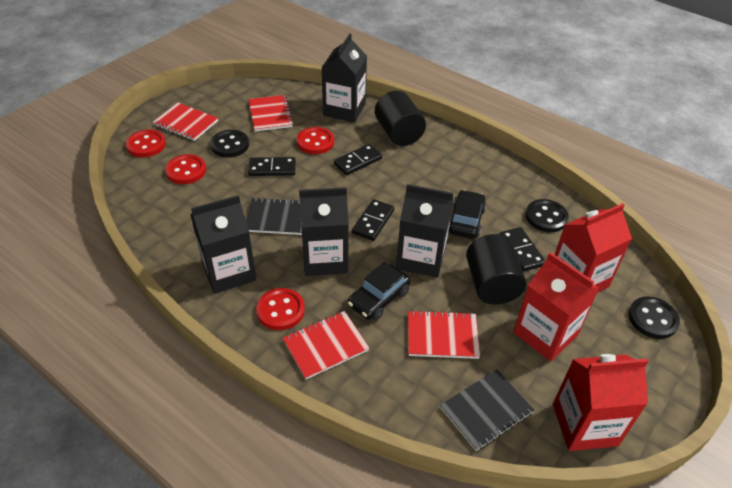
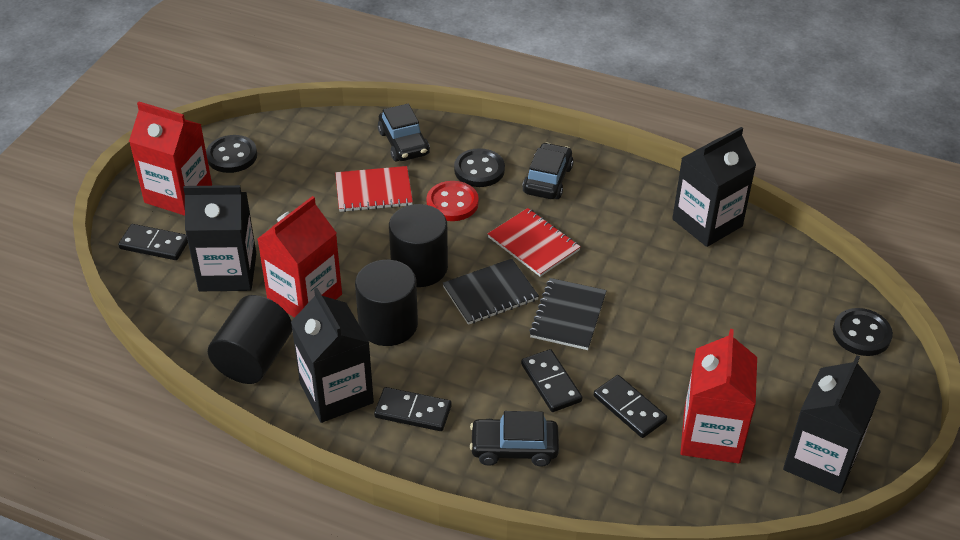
black car: 2 -> 3
black cylinder: 2 -> 3
red button: 4 -> 1
red notebook: 4 -> 2

